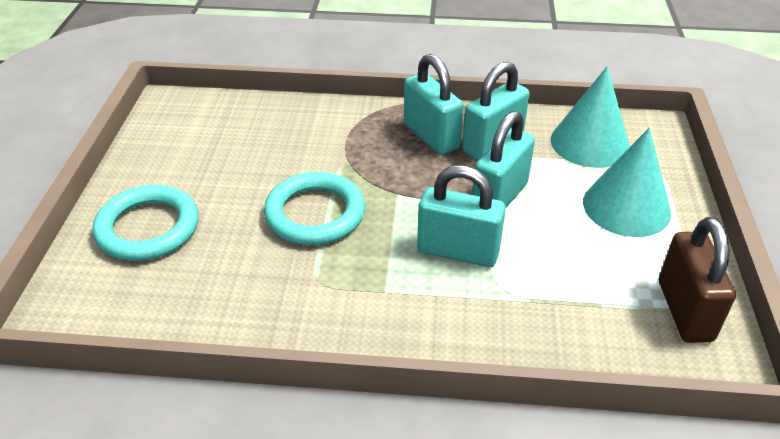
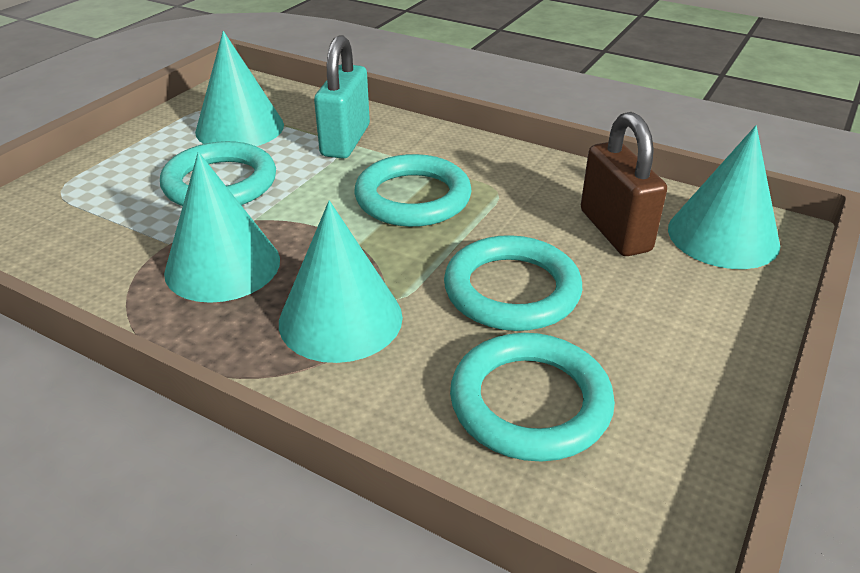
turquoise cone: 2 -> 4
turquoise padlock: 4 -> 1
turquoise ring: 2 -> 4

